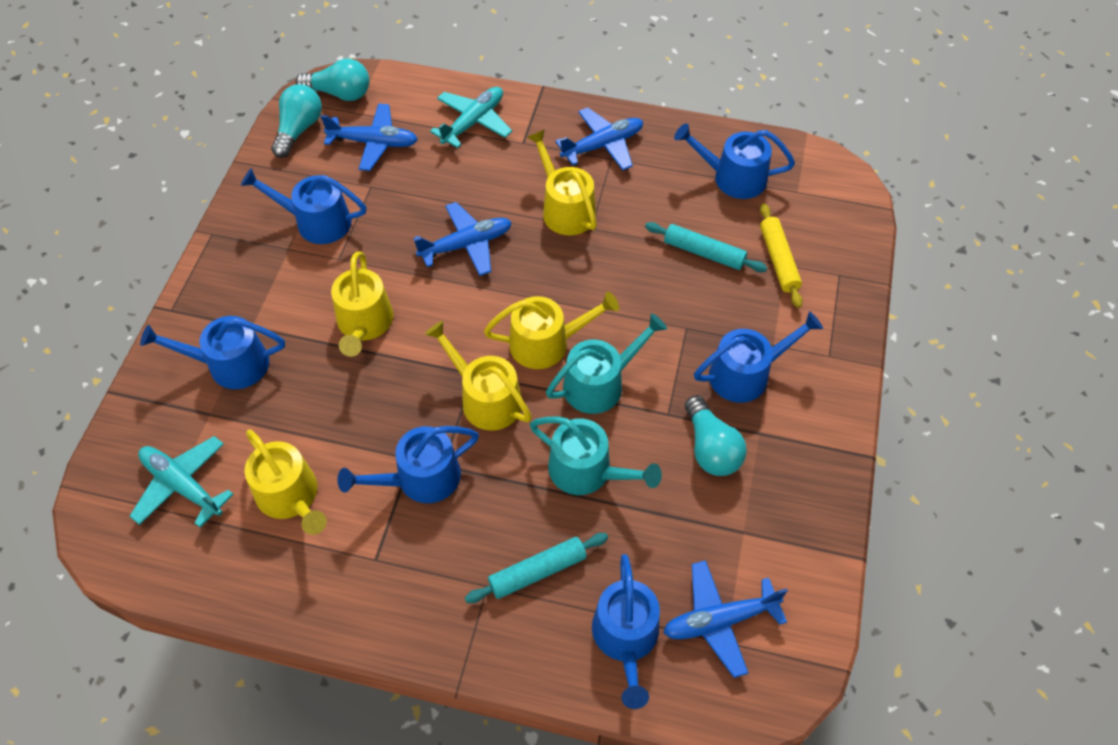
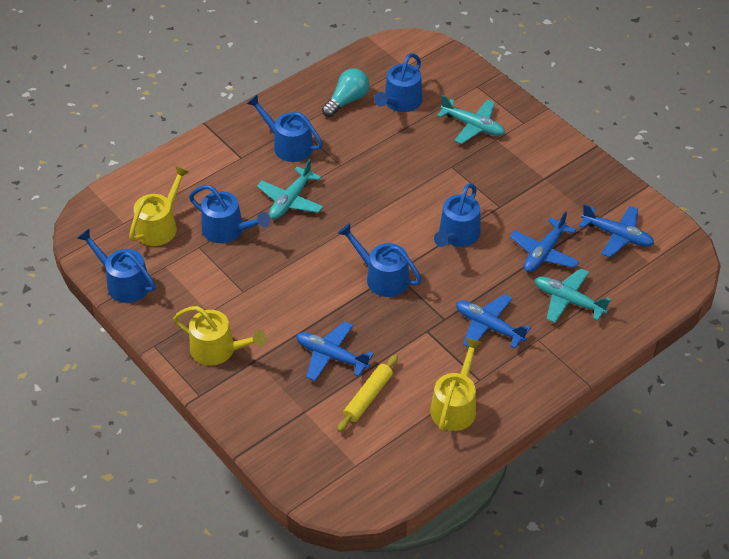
turquoise light bulb: 3 -> 1
turquoise plane: 2 -> 3
turquoise rolling pin: 2 -> 0
turquoise watering can: 2 -> 0
yellow watering can: 5 -> 3

